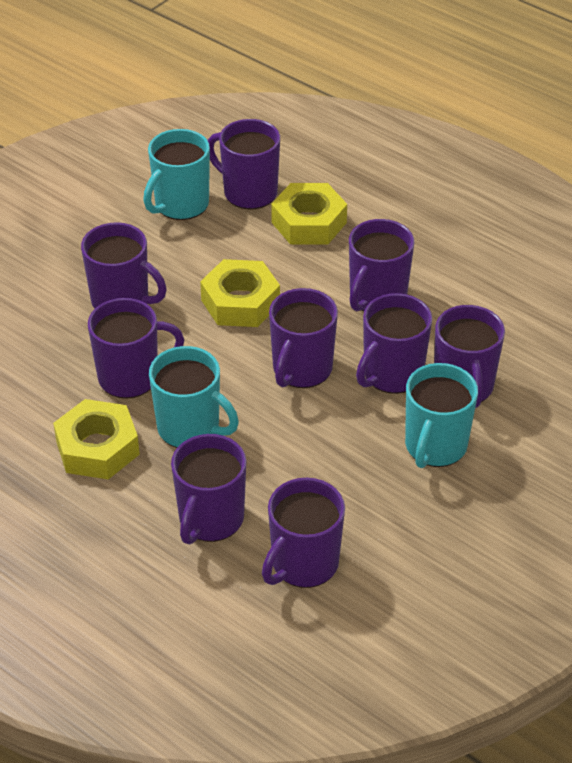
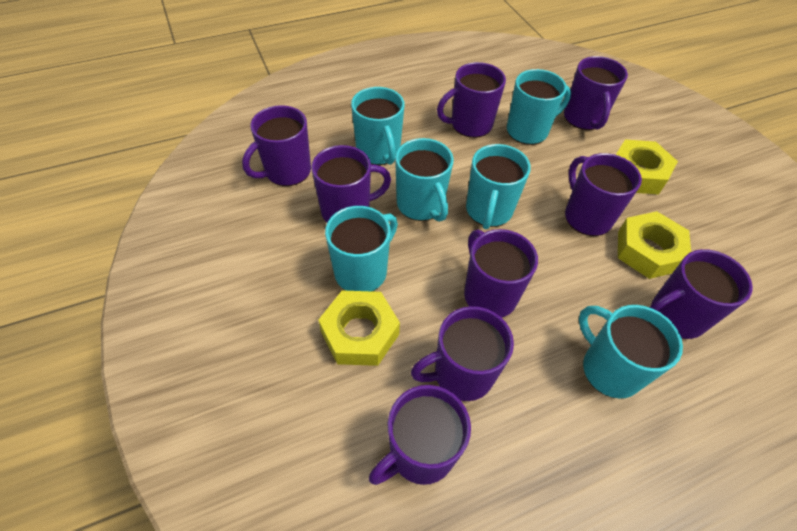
turquoise mug: 3 -> 6

